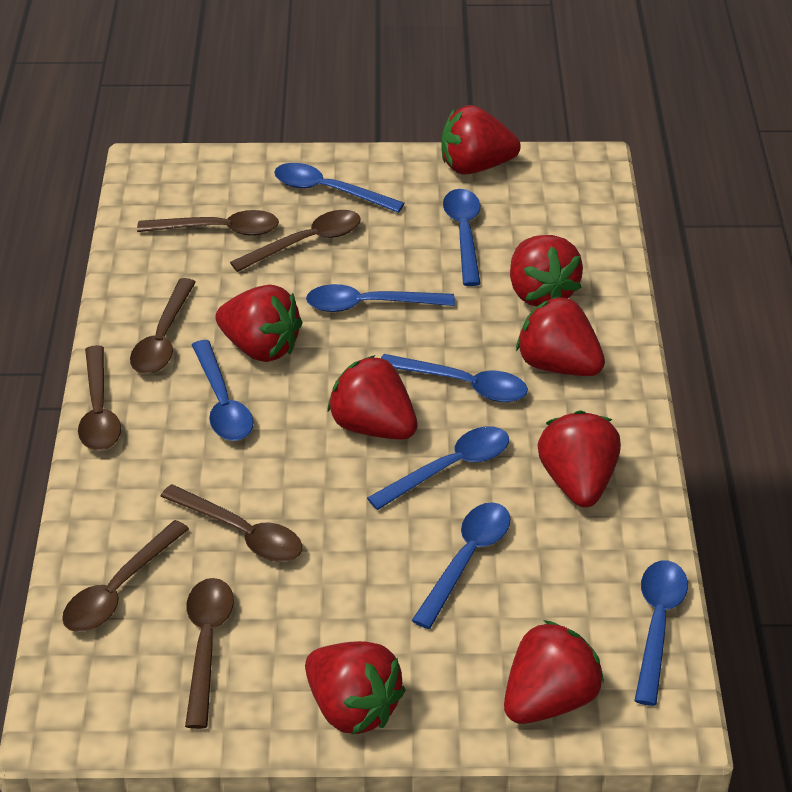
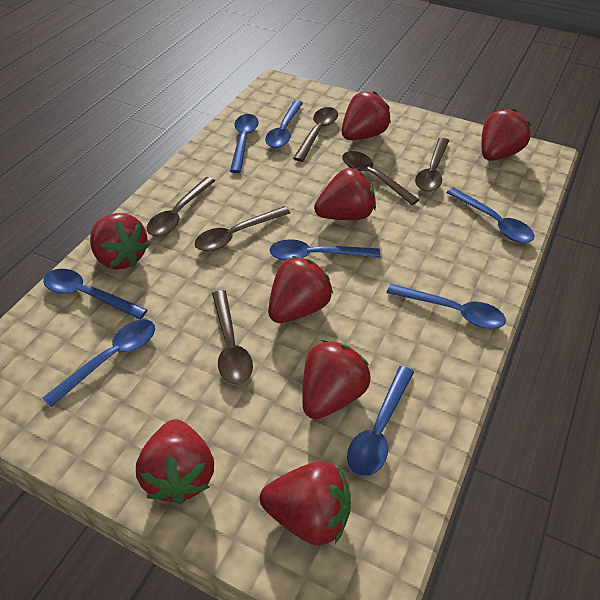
brown spoon: 7 -> 6

